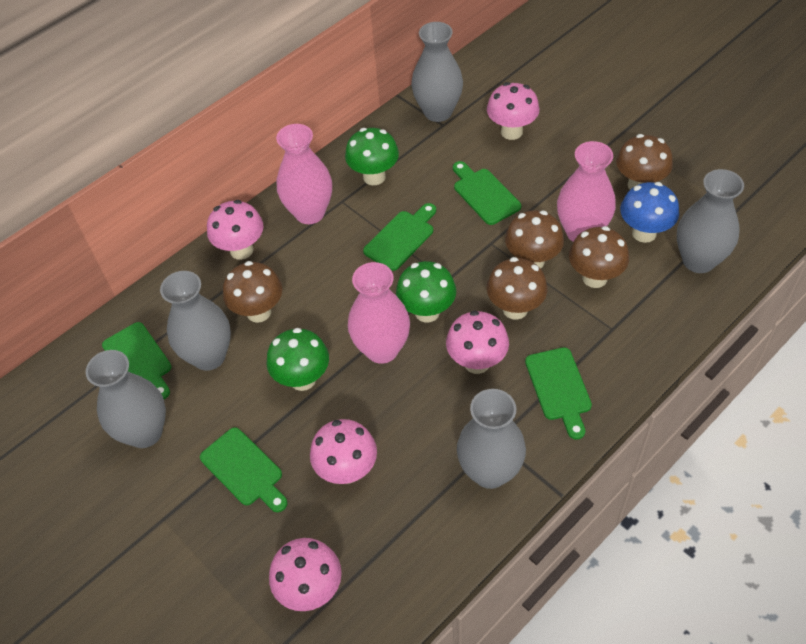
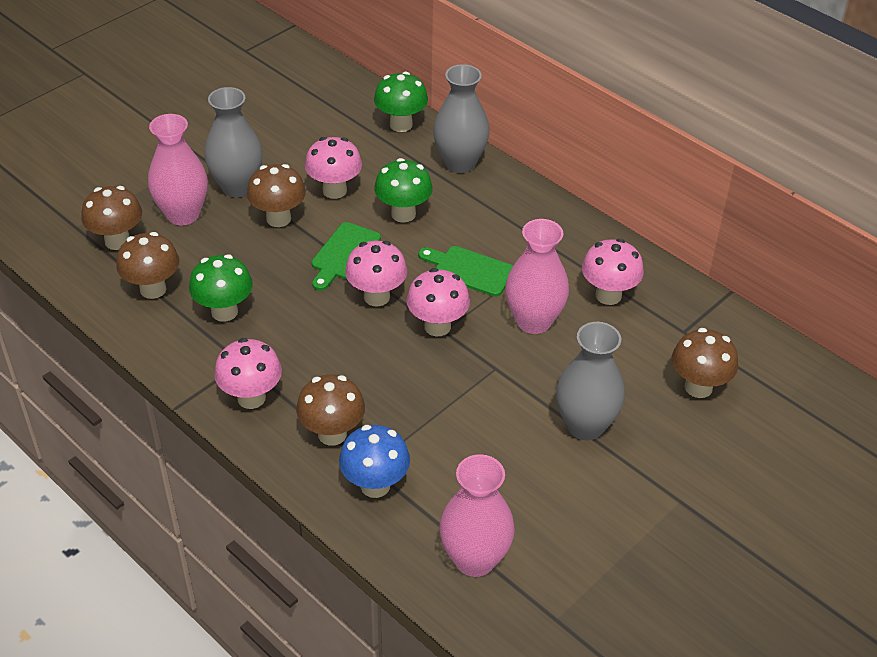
green cutting board: 5 -> 2
grey vase: 5 -> 3

